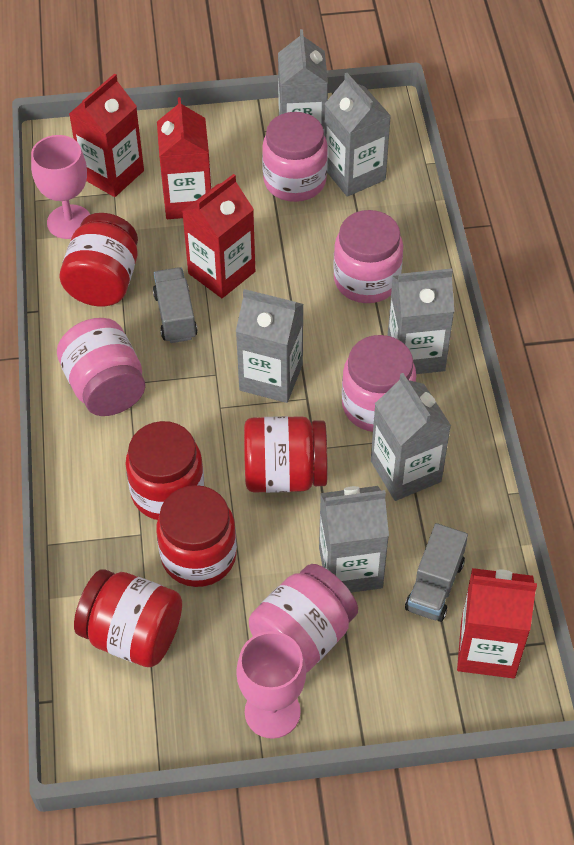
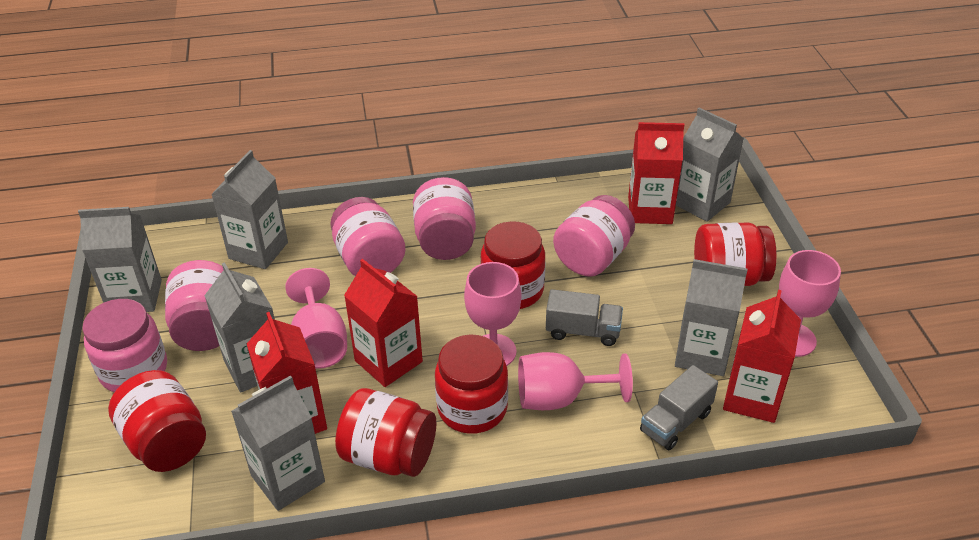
pink goblet: 2 -> 4

